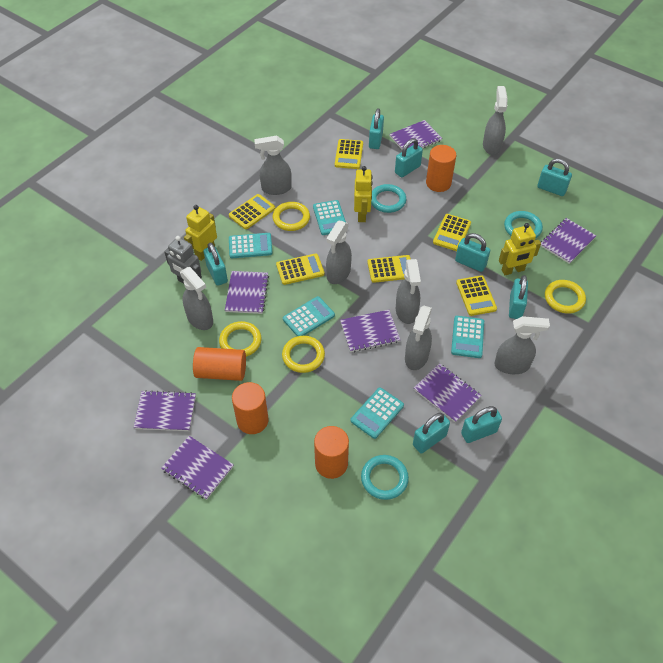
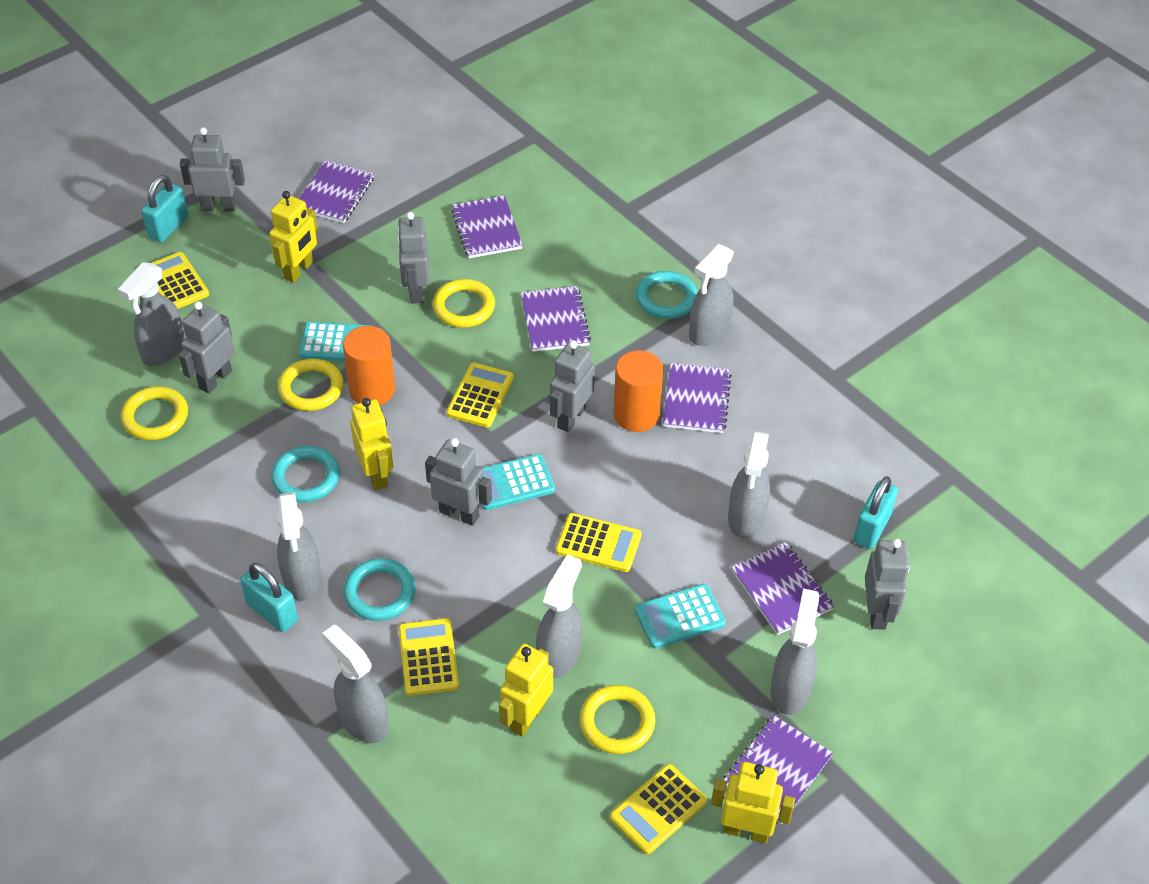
grey robot: 1 -> 6
orange cylinder: 4 -> 2
purple notebook: 7 -> 6
turquoise calculator: 5 -> 3
turquoise padlock: 8 -> 3
yellow calculator: 6 -> 5
yellow robot: 3 -> 4

